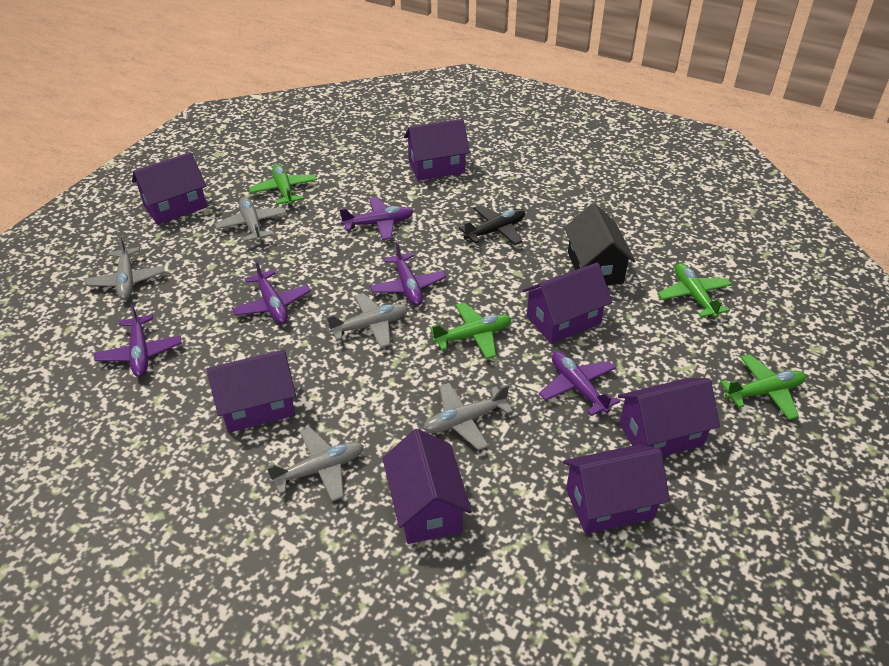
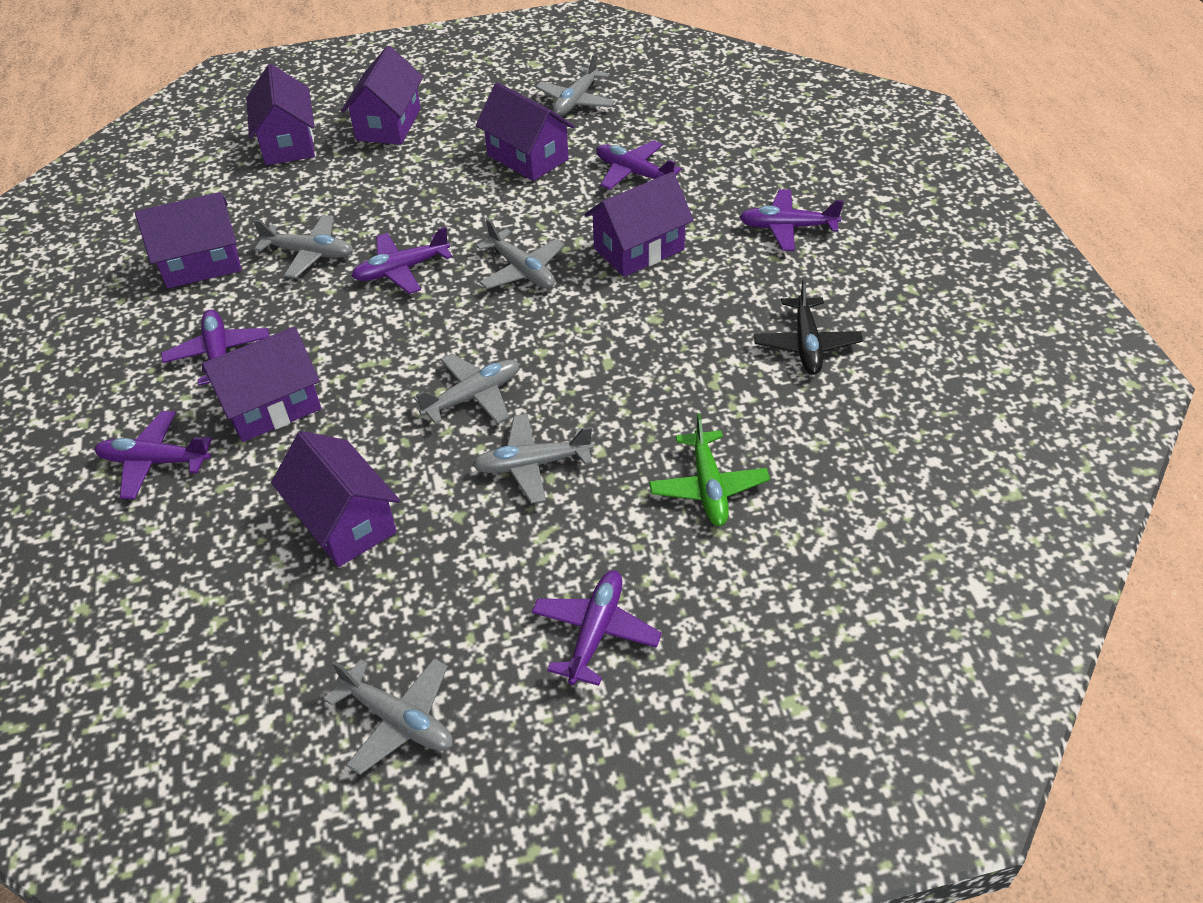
black house: 1 -> 0
green plane: 4 -> 1
grey plane: 5 -> 6
purple plane: 5 -> 6

